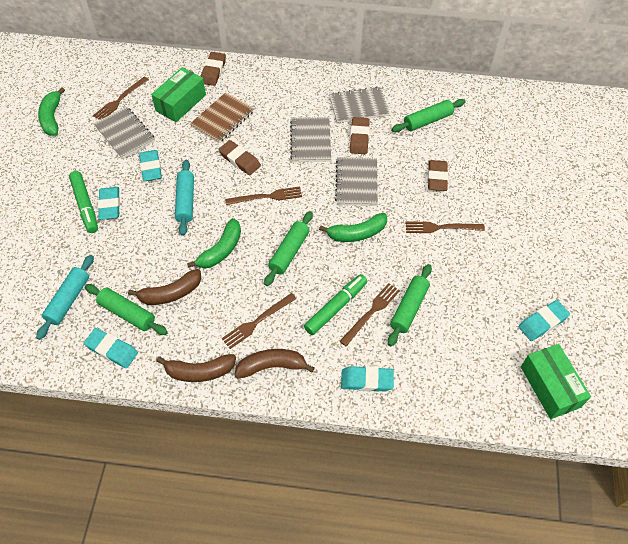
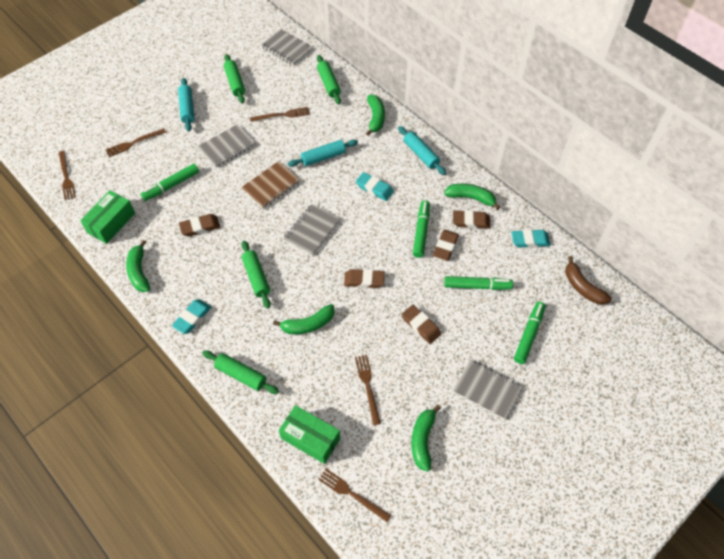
brown banana: 3 -> 1
brown eraser: 4 -> 5
green banana: 3 -> 5
green marker: 2 -> 4
turquoise eraser: 5 -> 3
turquoise rolling pin: 2 -> 3

